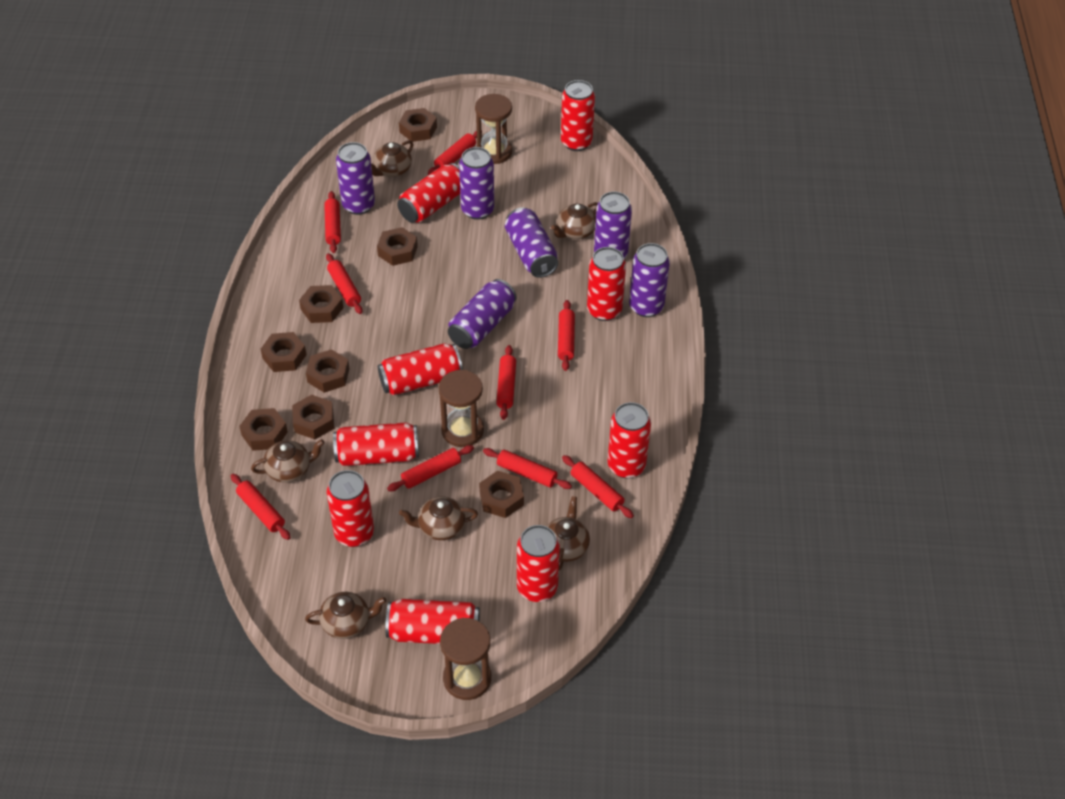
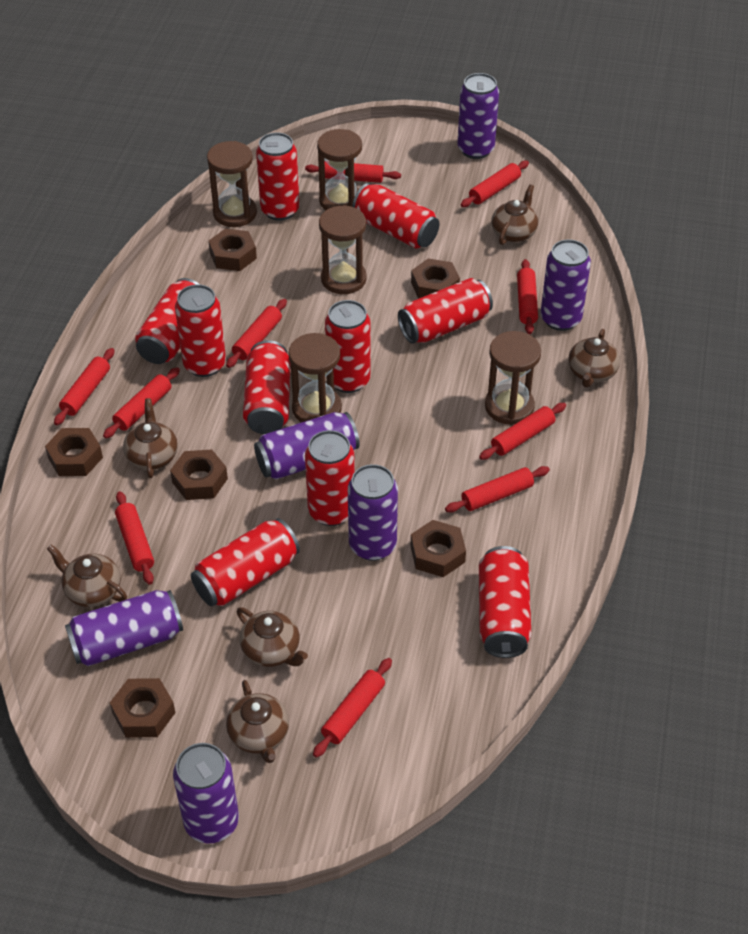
brown hourglass: 3 -> 5
brown nut: 8 -> 6
red can: 9 -> 10
red rolling pin: 9 -> 10

